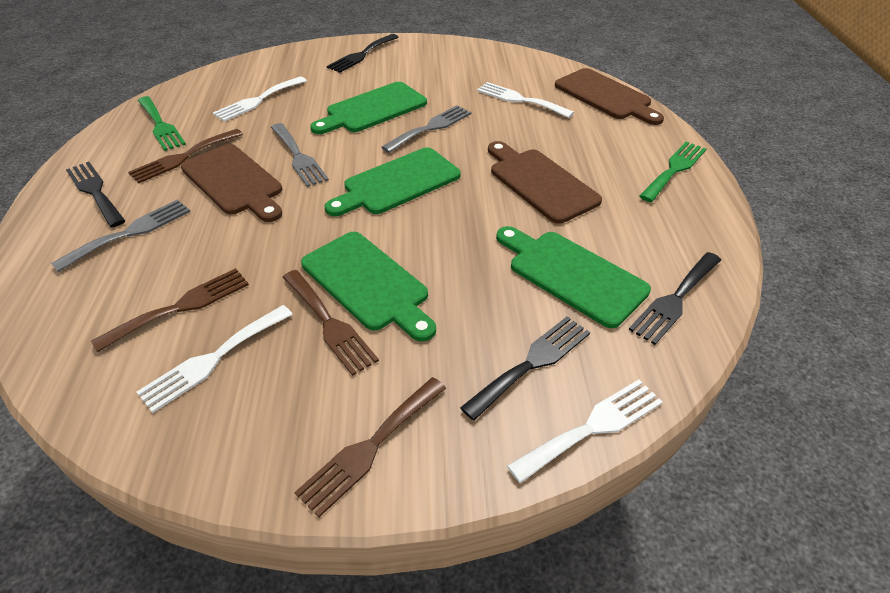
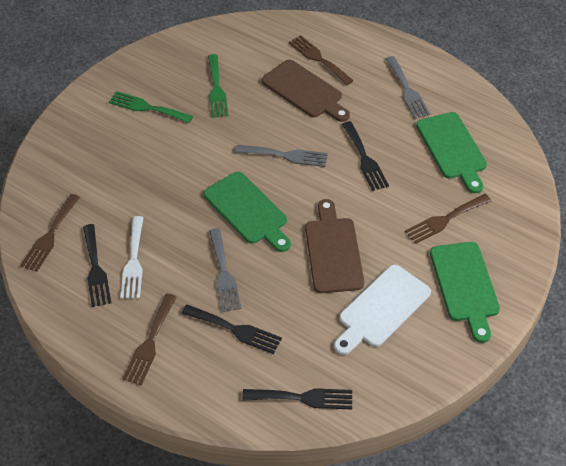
brown cutting board: 3 -> 2
green cutting board: 4 -> 3
white cutting board: 0 -> 1
white fork: 4 -> 1

